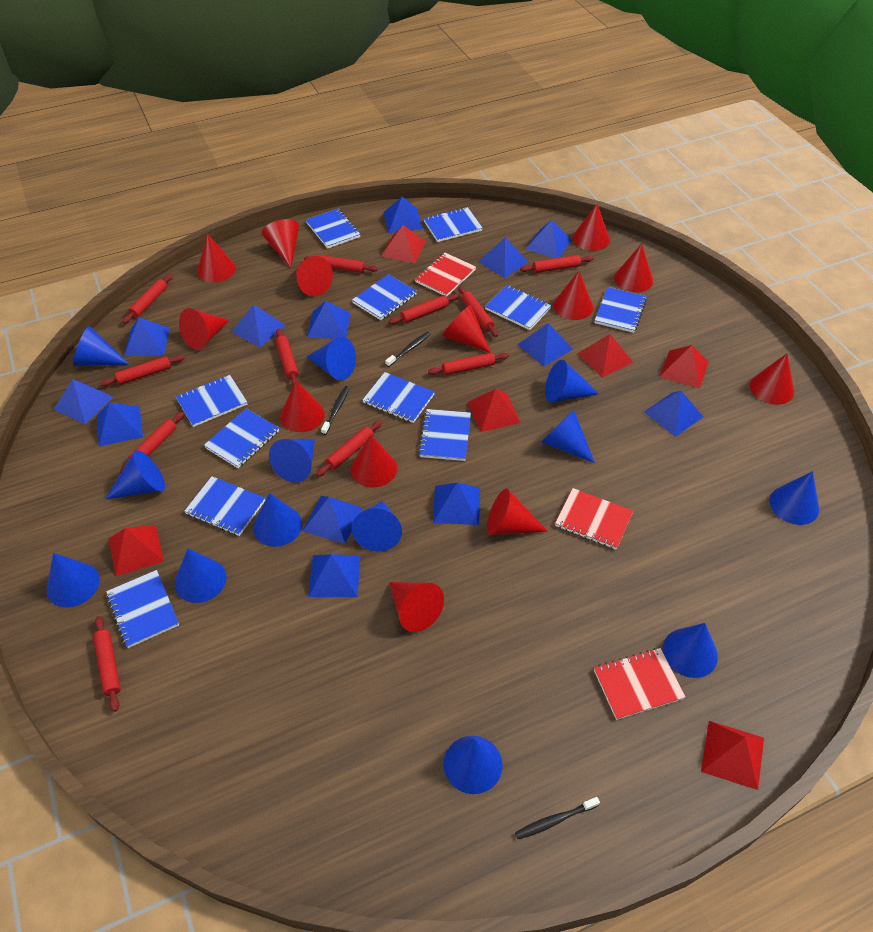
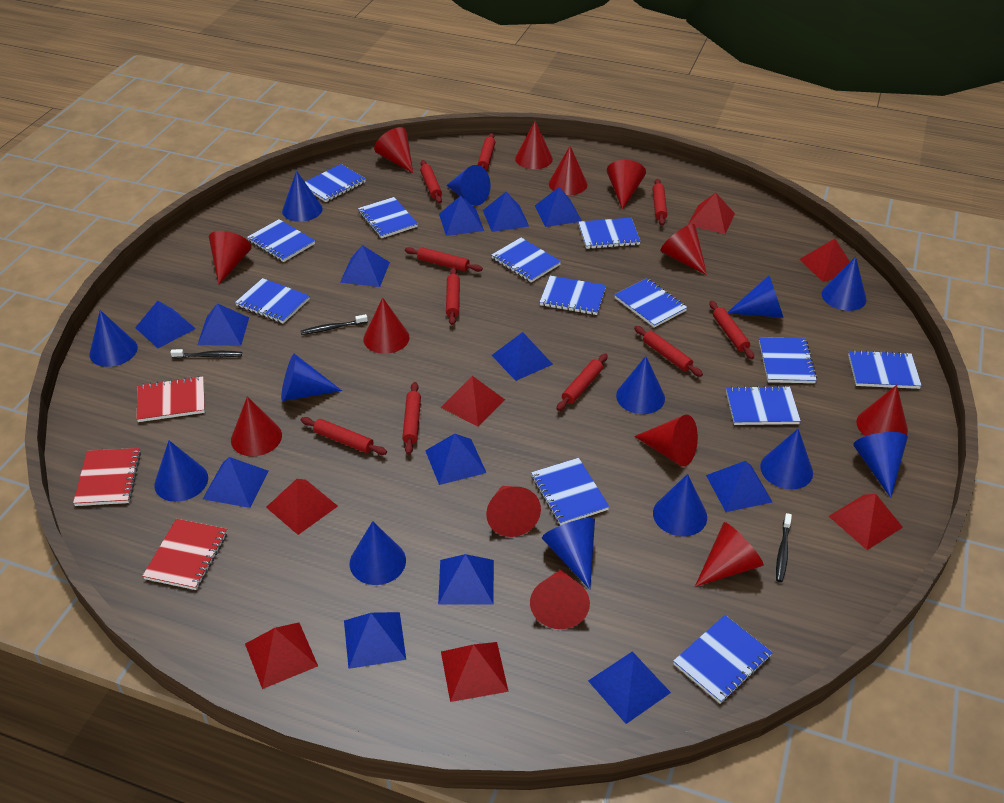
blue notebook: 11 -> 13
red pyramid: 6 -> 7
red rolling pin: 11 -> 10

